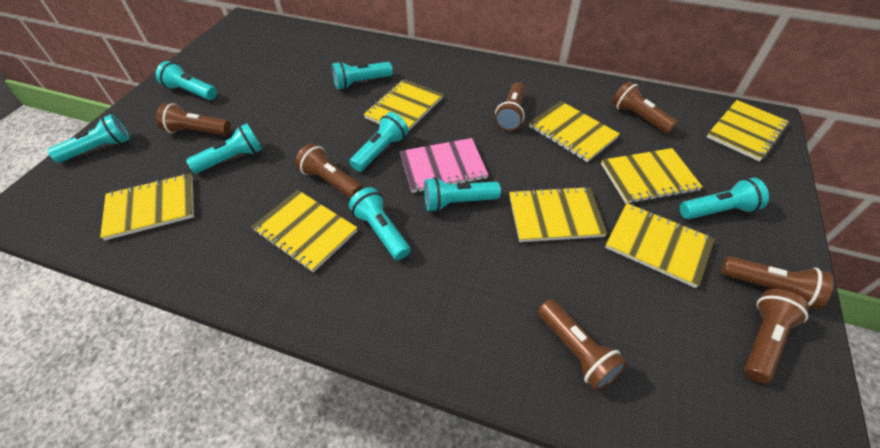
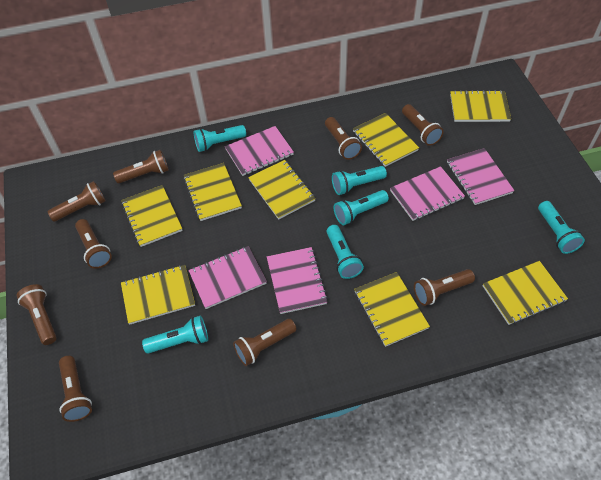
brown flashlight: 7 -> 9
pink notebook: 1 -> 5
turquoise flashlight: 8 -> 6

